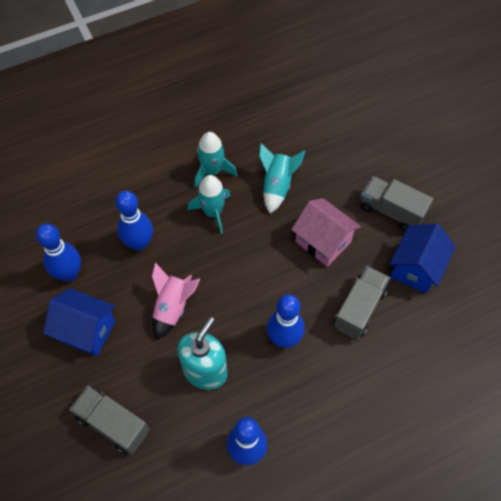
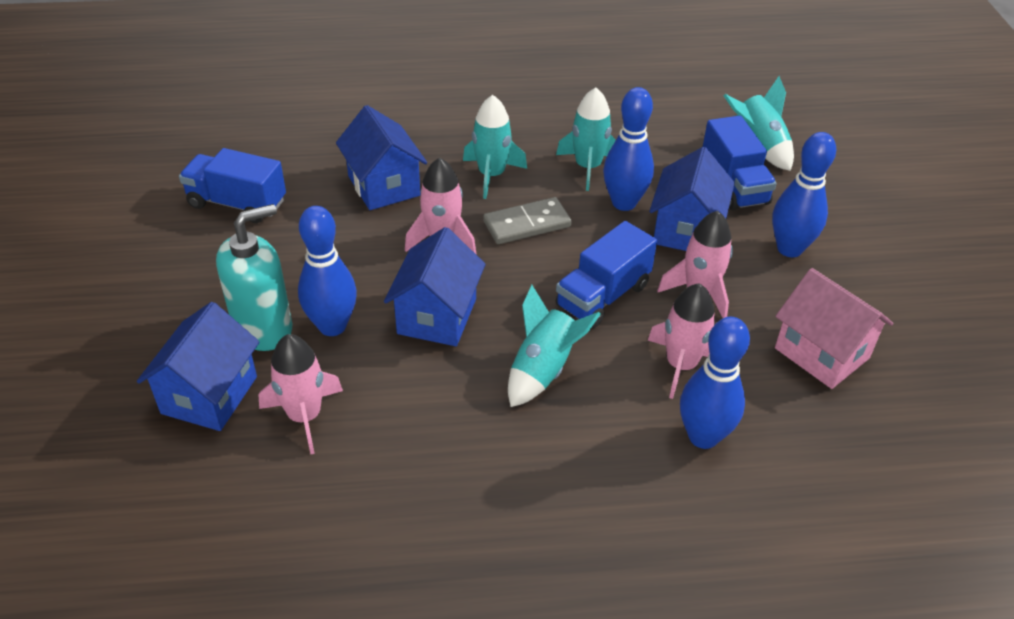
blue house: 2 -> 4
blue truck: 0 -> 3
grey domino: 0 -> 1
grey truck: 3 -> 0
pink rocket: 1 -> 4
turquoise rocket: 3 -> 4

